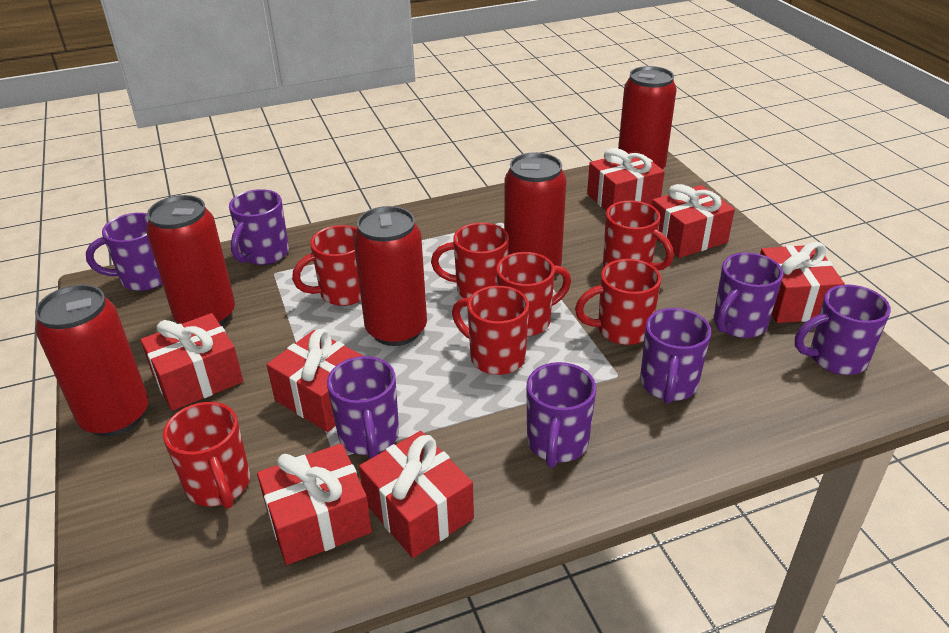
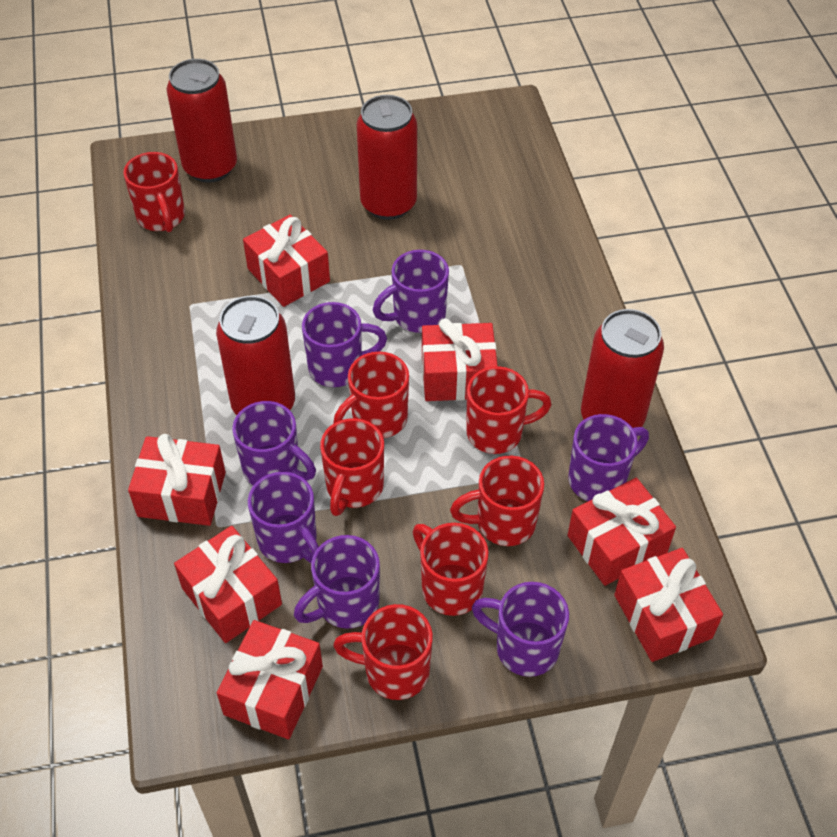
red can: 5 -> 4

